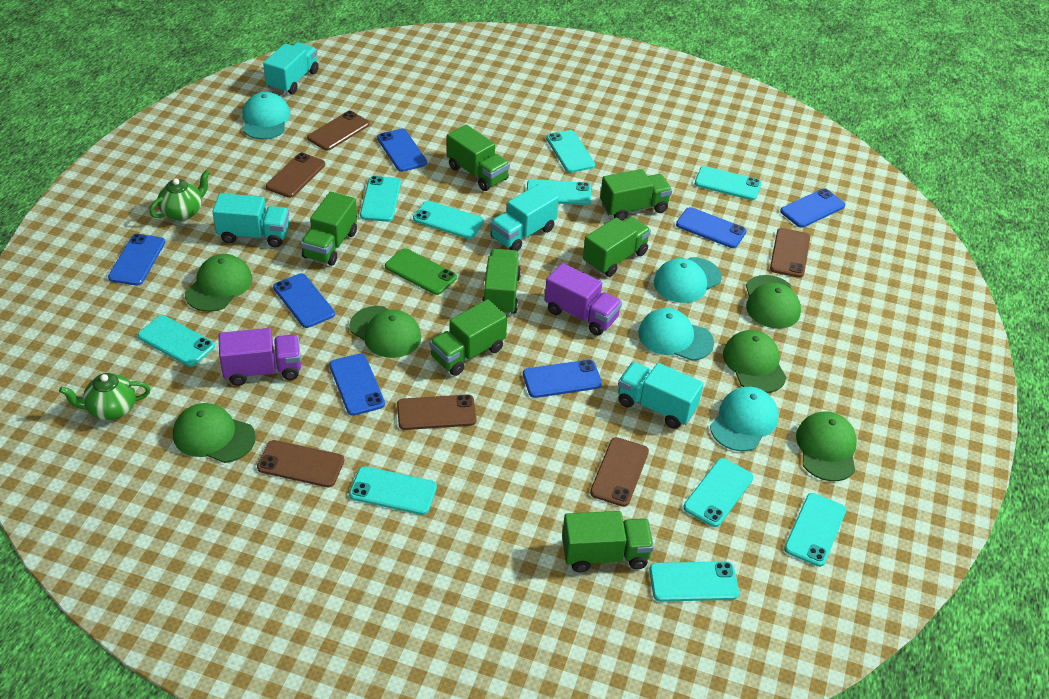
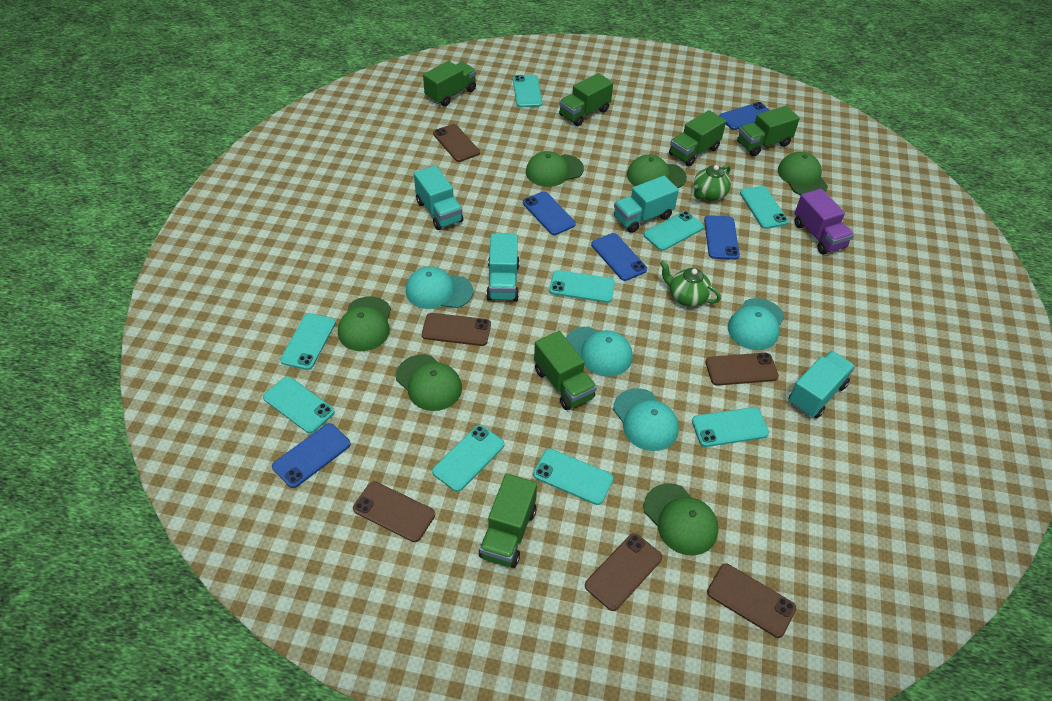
blue phone: 7 -> 5
green phone: 1 -> 0
green truck: 7 -> 6
purple truck: 2 -> 1
turquoise phone: 10 -> 9

